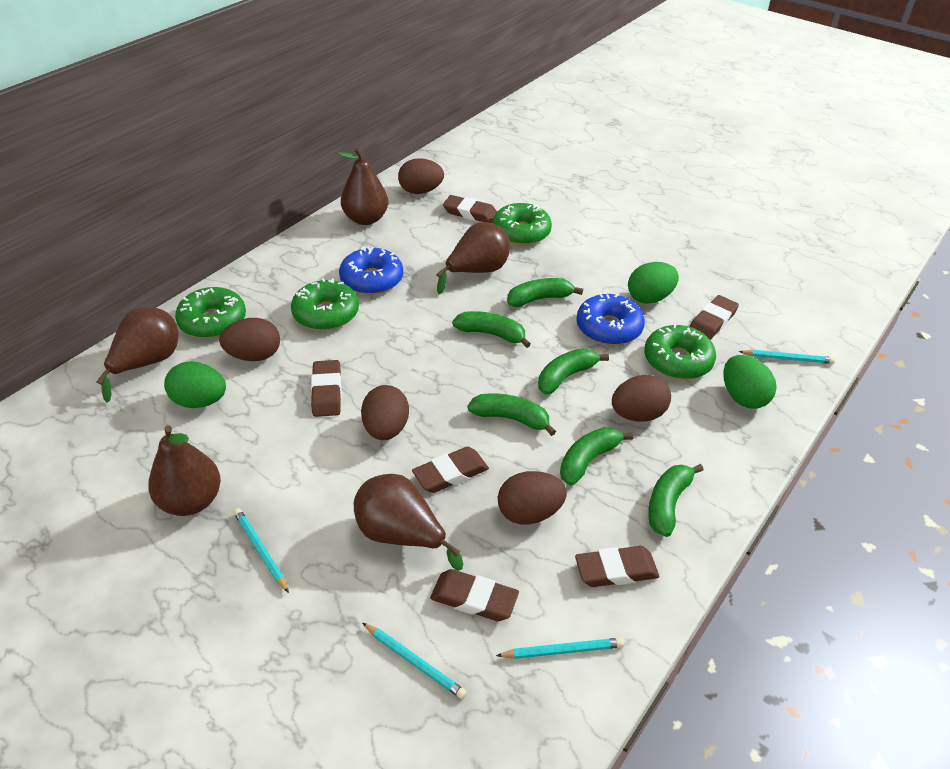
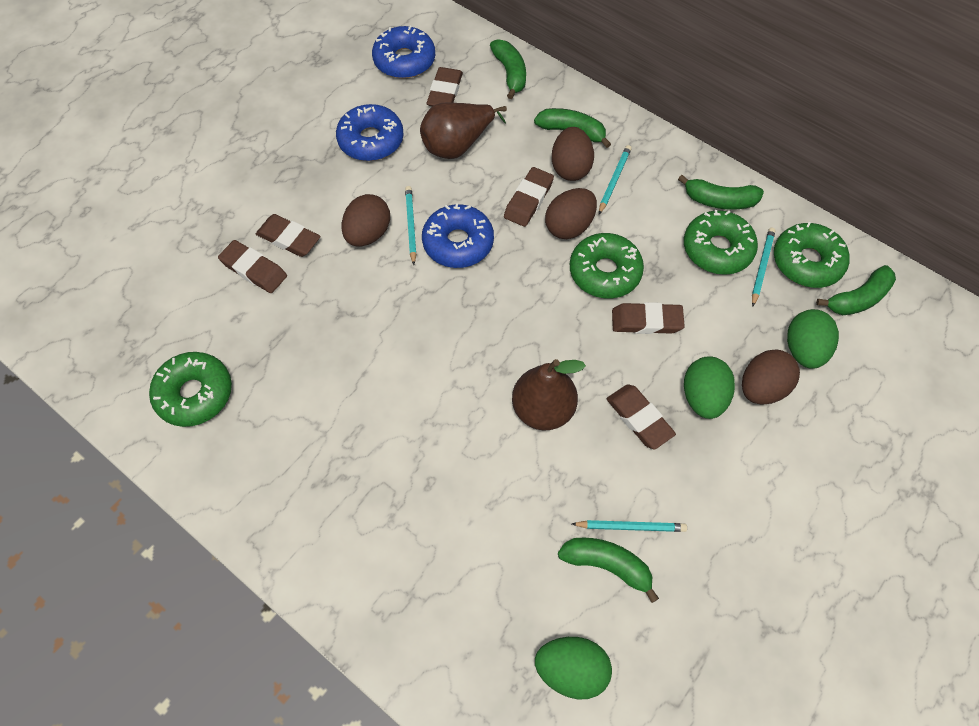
blue donut: 2 -> 3
brown egg: 5 -> 4
brown pear: 5 -> 2
green banana: 6 -> 5

